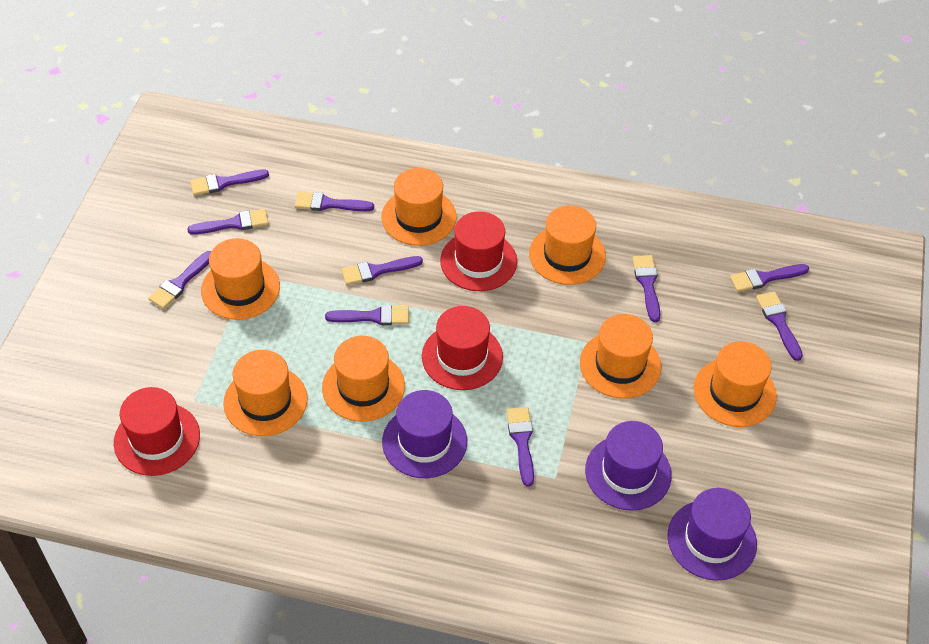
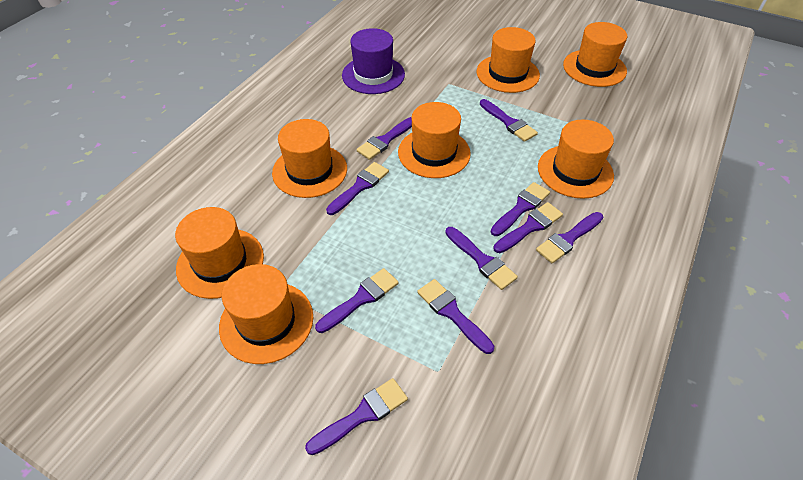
purple hat: 3 -> 1
red hat: 3 -> 0

